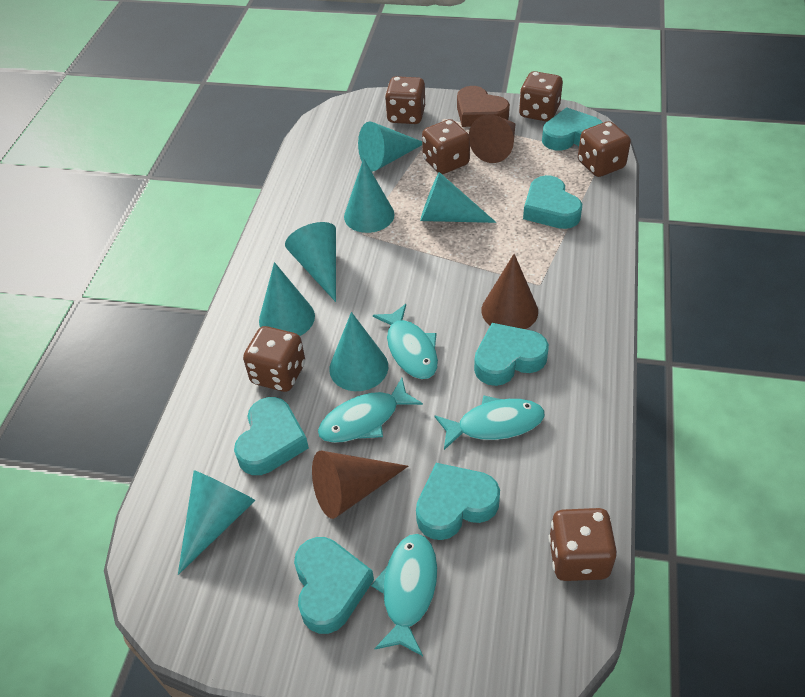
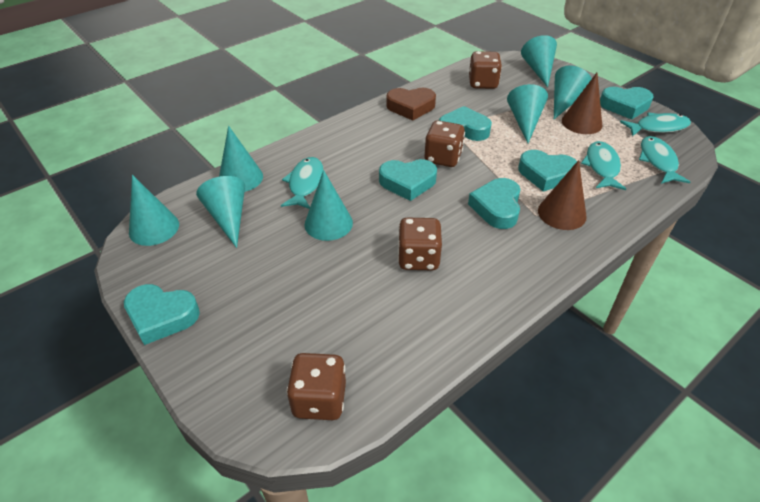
brown cone: 3 -> 2
brown dice: 6 -> 4

